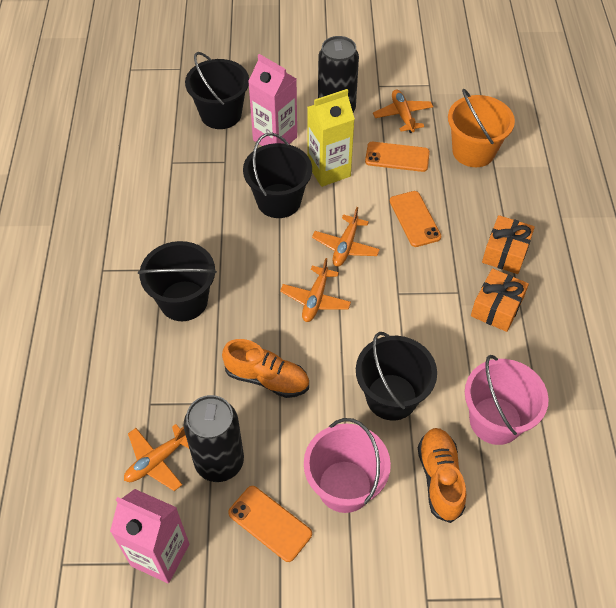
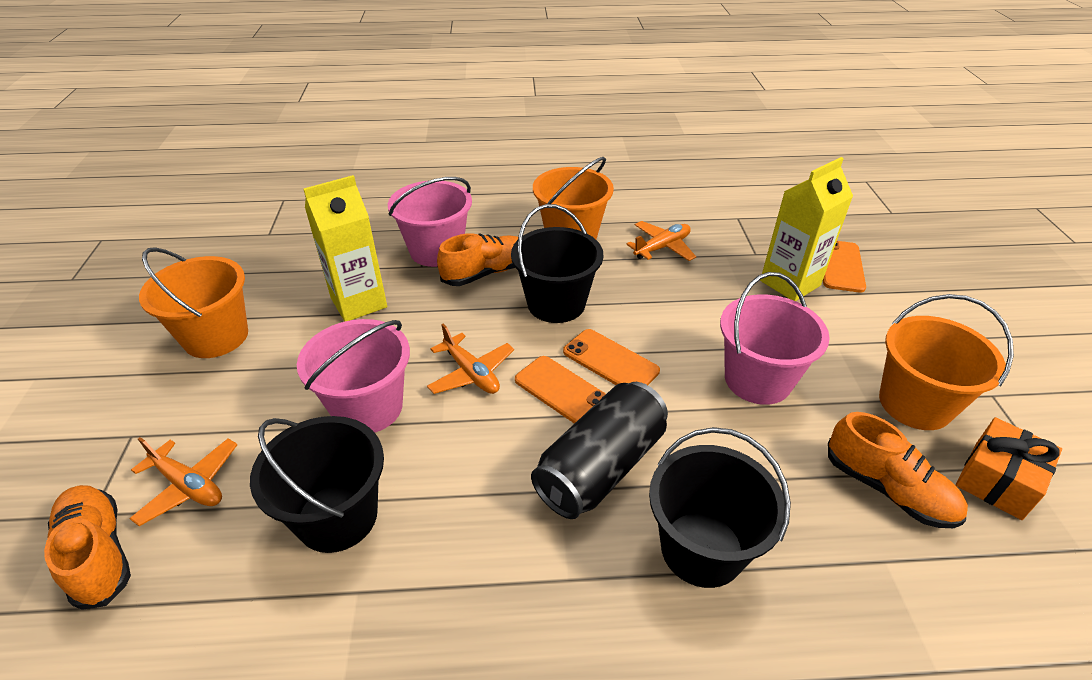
black bucket: 4 -> 3
black can: 2 -> 1
orange bucket: 1 -> 3
orange gift: 2 -> 1
orange plane: 4 -> 3
orange shoe: 2 -> 3
pink bucket: 2 -> 3
pink carton: 2 -> 0
yellow carton: 1 -> 2

